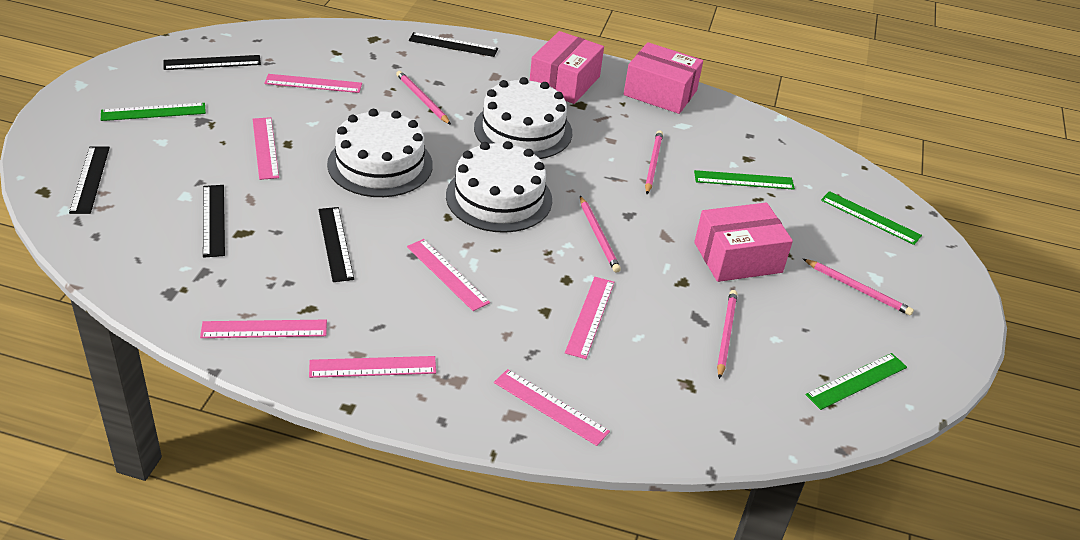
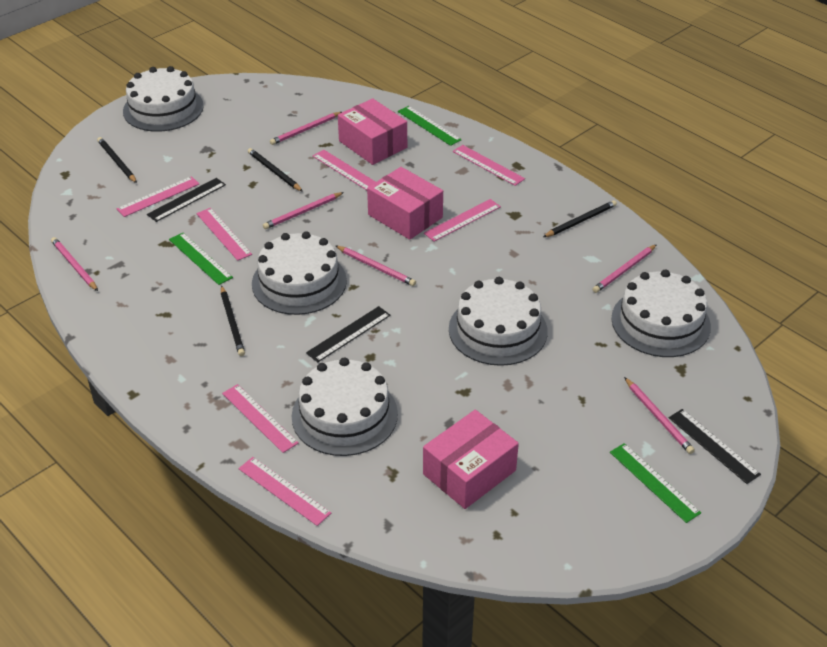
black pencil: 0 -> 4
black ruler: 5 -> 3
green ruler: 4 -> 3
pink pencil: 5 -> 6
white cake: 3 -> 5

